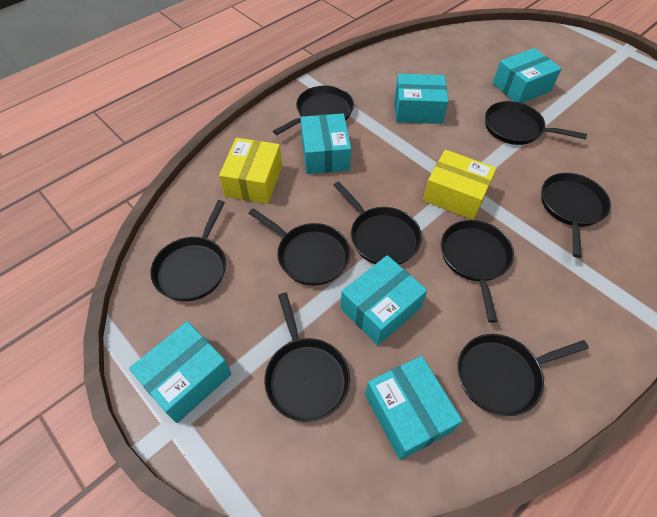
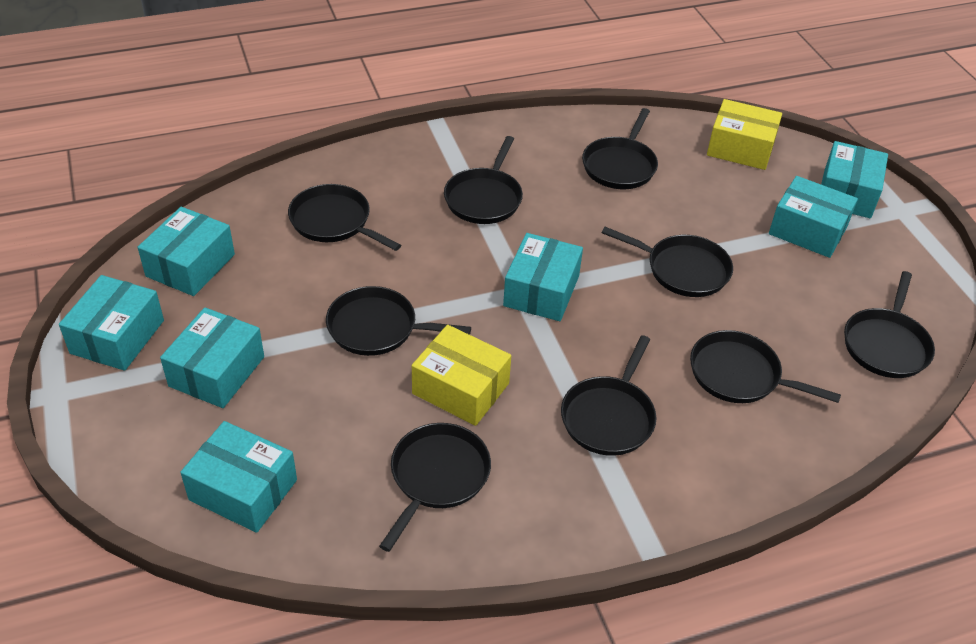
turquoise box: 6 -> 7

